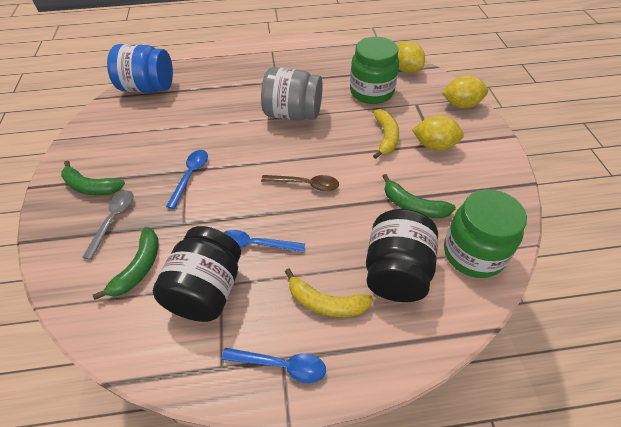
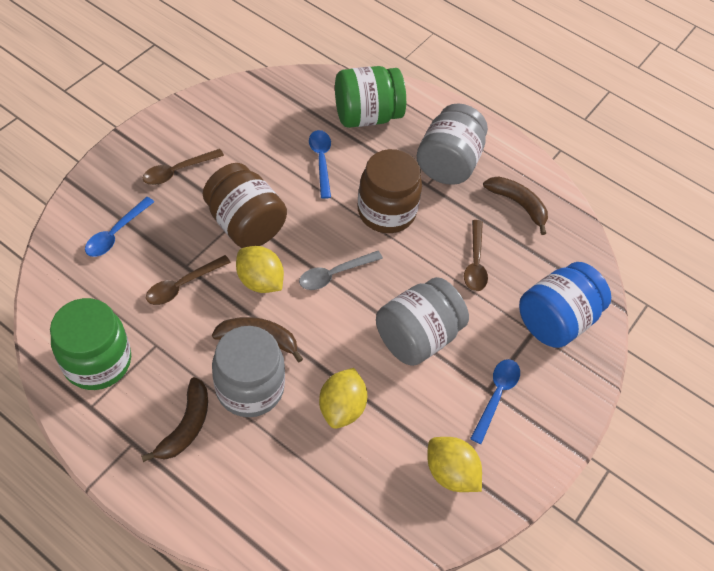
black jar: 2 -> 0
brown banana: 0 -> 3
brown jar: 0 -> 2
brown spoon: 1 -> 3
green banana: 3 -> 0
grey jar: 1 -> 3
yellow banana: 2 -> 0

